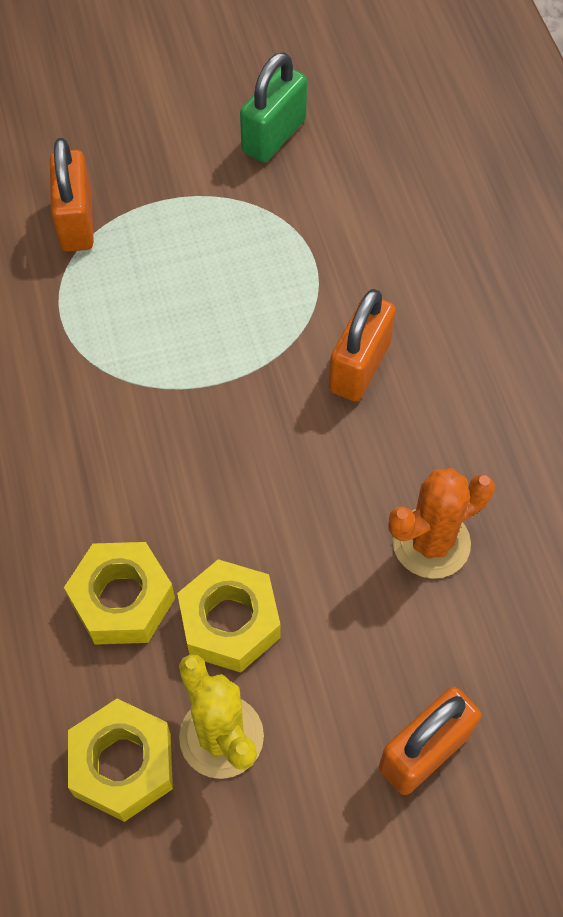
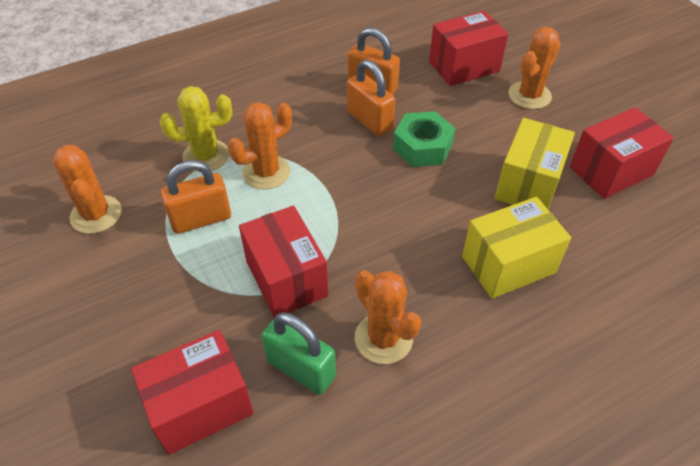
green nut: 0 -> 1
orange cactus: 1 -> 4
red box: 0 -> 4
yellow box: 0 -> 2
yellow nut: 3 -> 0

